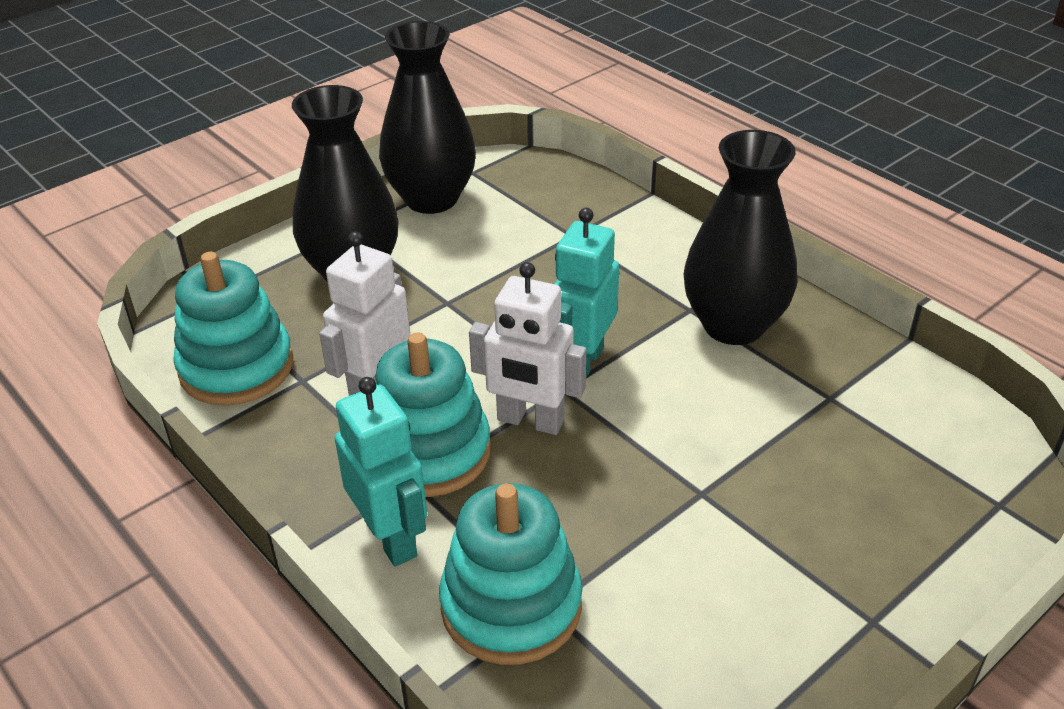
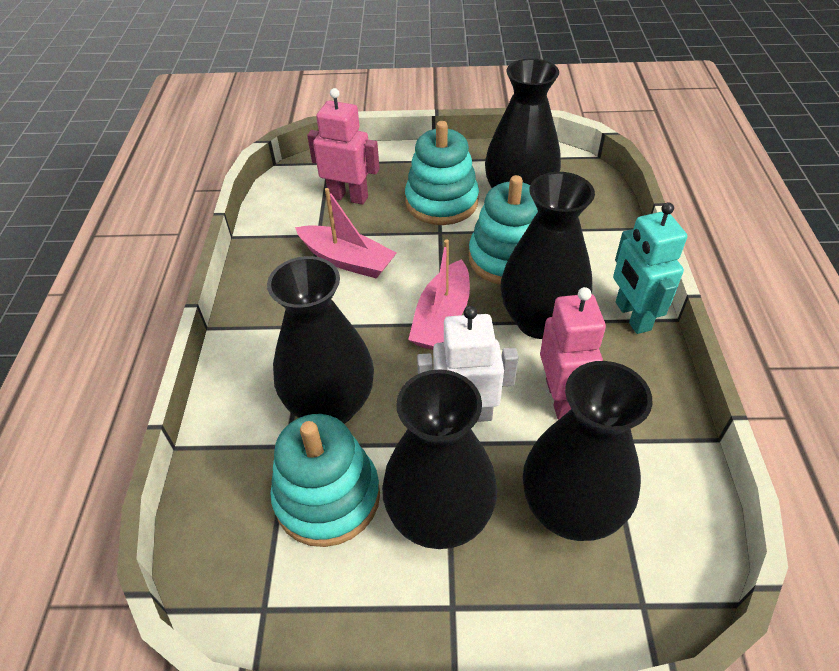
black vase: 3 -> 5
pink boat: 0 -> 2
pink robot: 0 -> 2
turquoise robot: 2 -> 1
white robot: 2 -> 1

